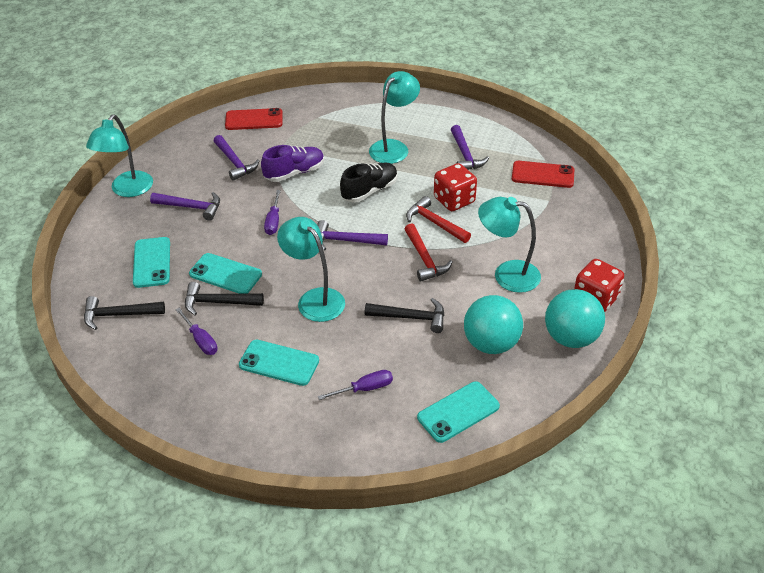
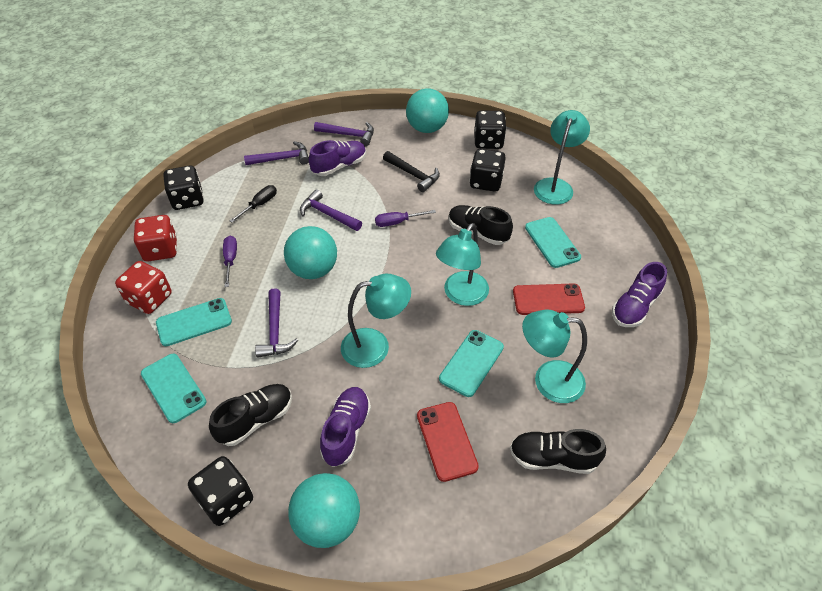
black dice: 0 -> 4
black hammer: 3 -> 1
black screwdriver: 0 -> 1
black shoe: 1 -> 3
purple screwdriver: 3 -> 2
purple shoe: 1 -> 3
red hammer: 2 -> 0
turquoise ball: 2 -> 3

